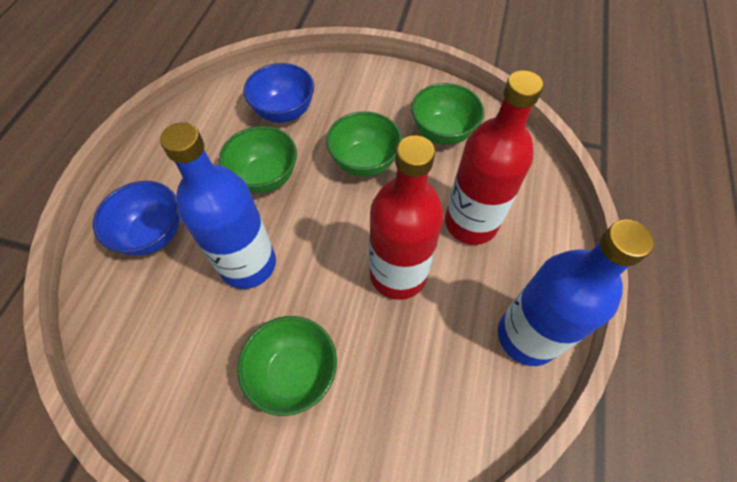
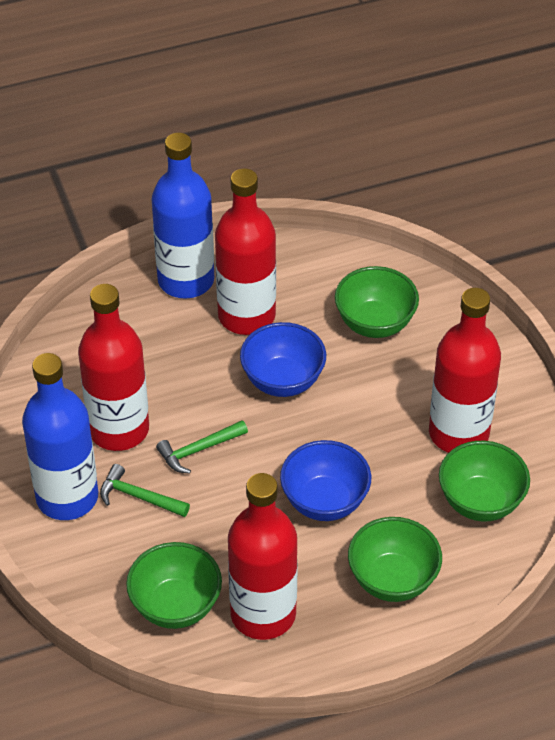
green hammer: 0 -> 2
red bottle: 2 -> 4

